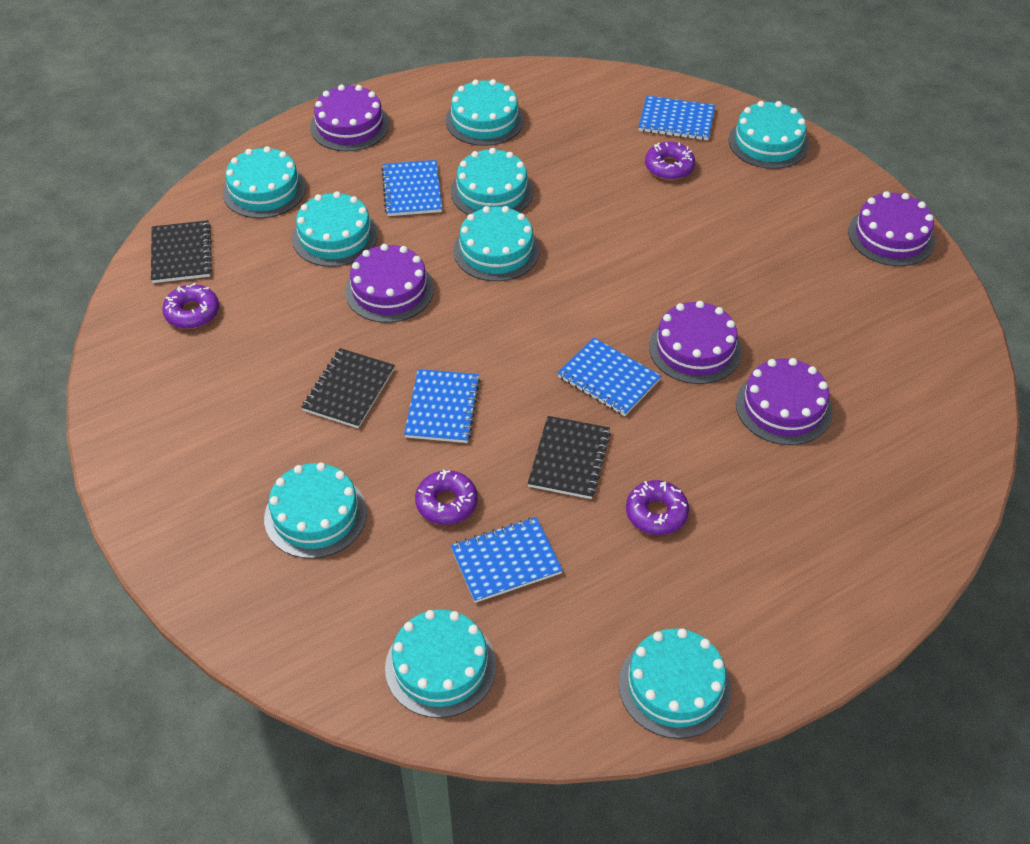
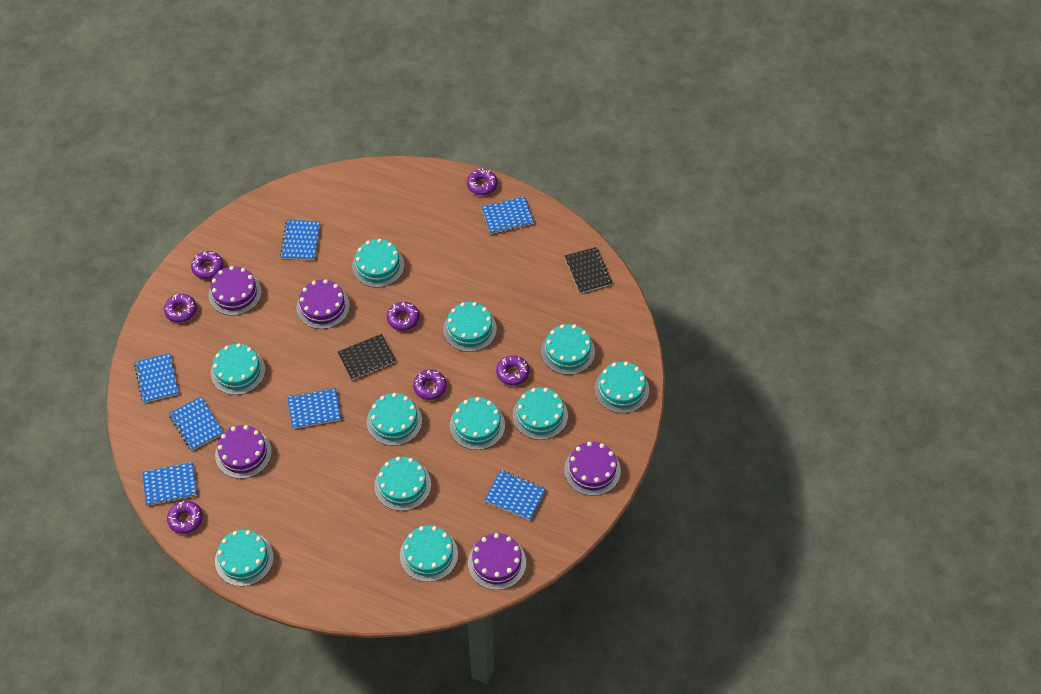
black notebook: 3 -> 2
blue notebook: 5 -> 7
purple donut: 4 -> 7
turquoise cake: 9 -> 11

